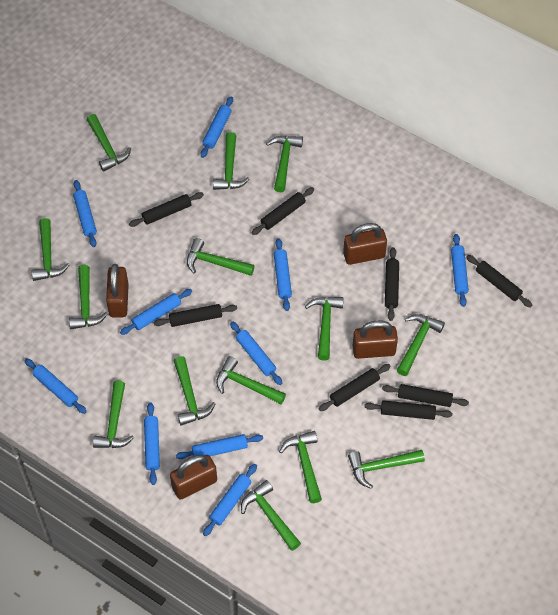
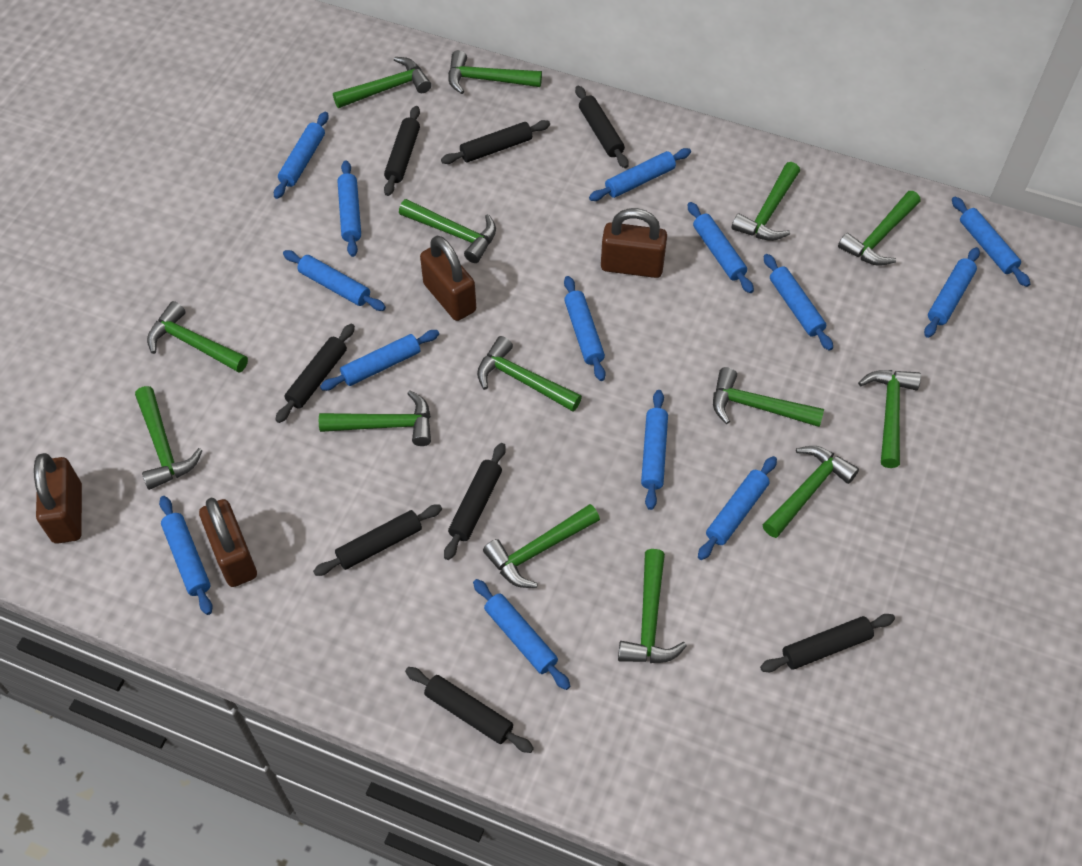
blue rolling pin: 10 -> 14

